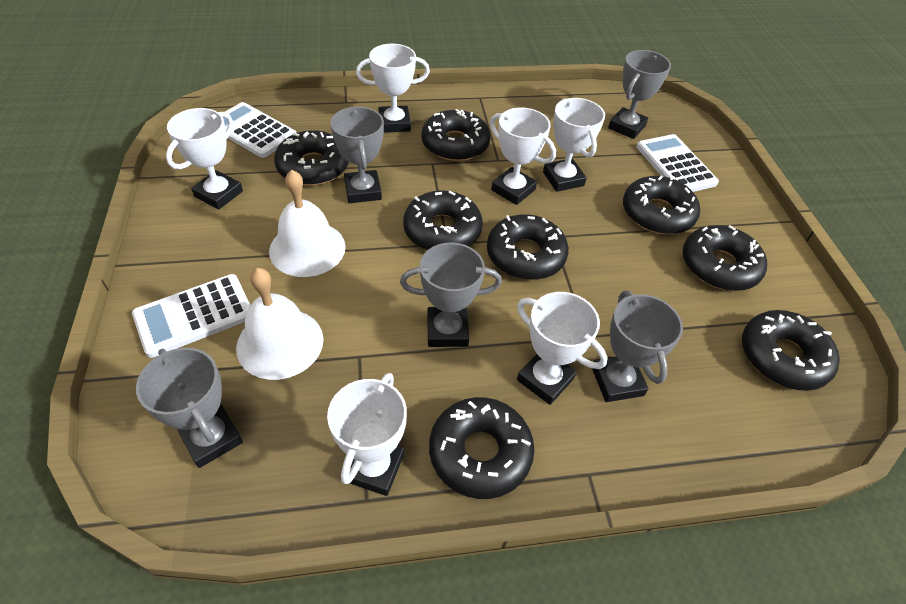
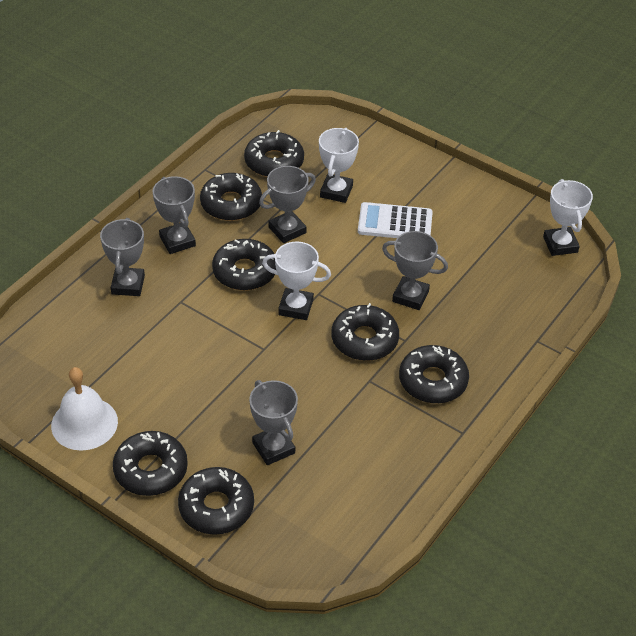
black donut: 8 -> 7
white bell: 2 -> 1
white calculator: 3 -> 1
white trophy: 6 -> 3

